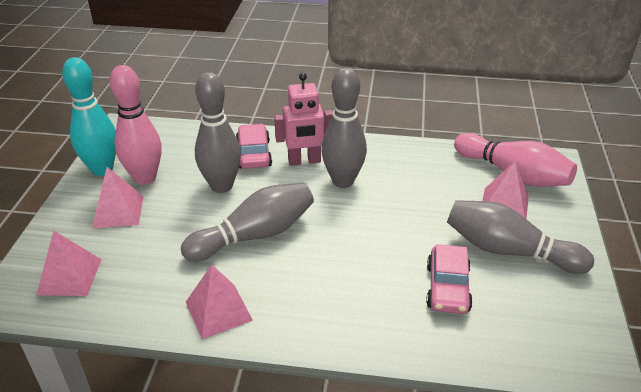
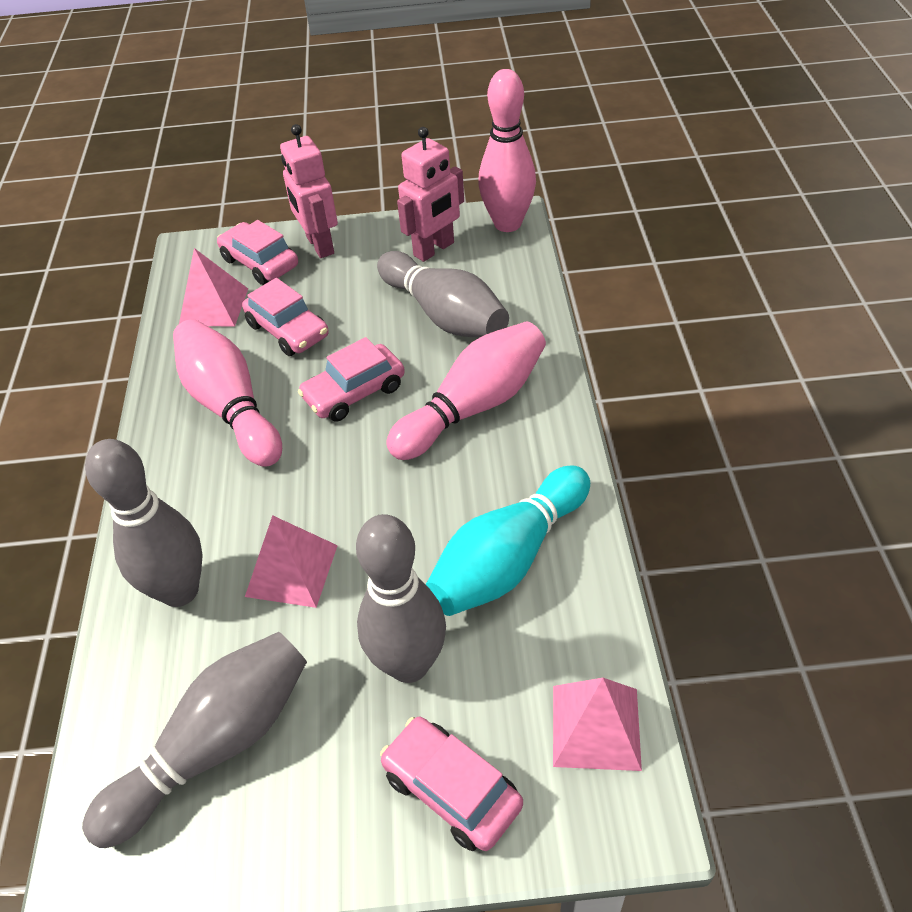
pink bowling pin: 2 -> 3
pink car: 2 -> 4
pink pyramid: 4 -> 3
pink robot: 1 -> 2

